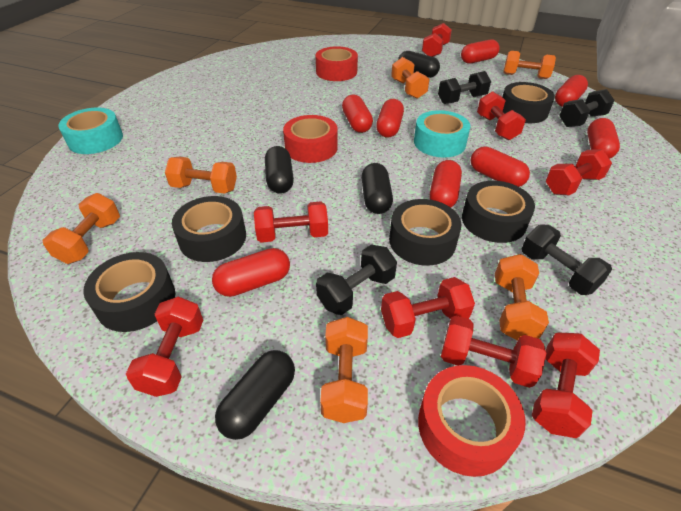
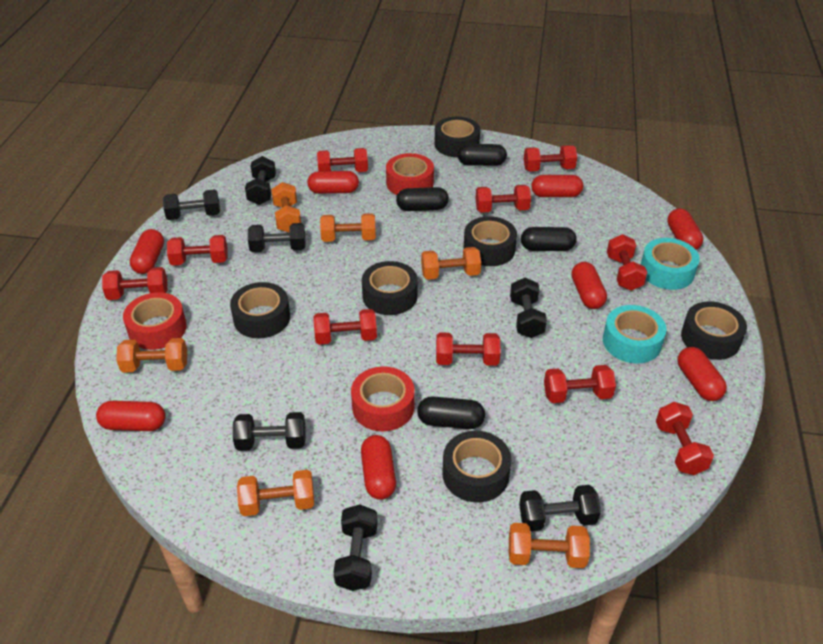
black dumbbell: 4 -> 7
black tape: 5 -> 6
red dumbbell: 8 -> 10

